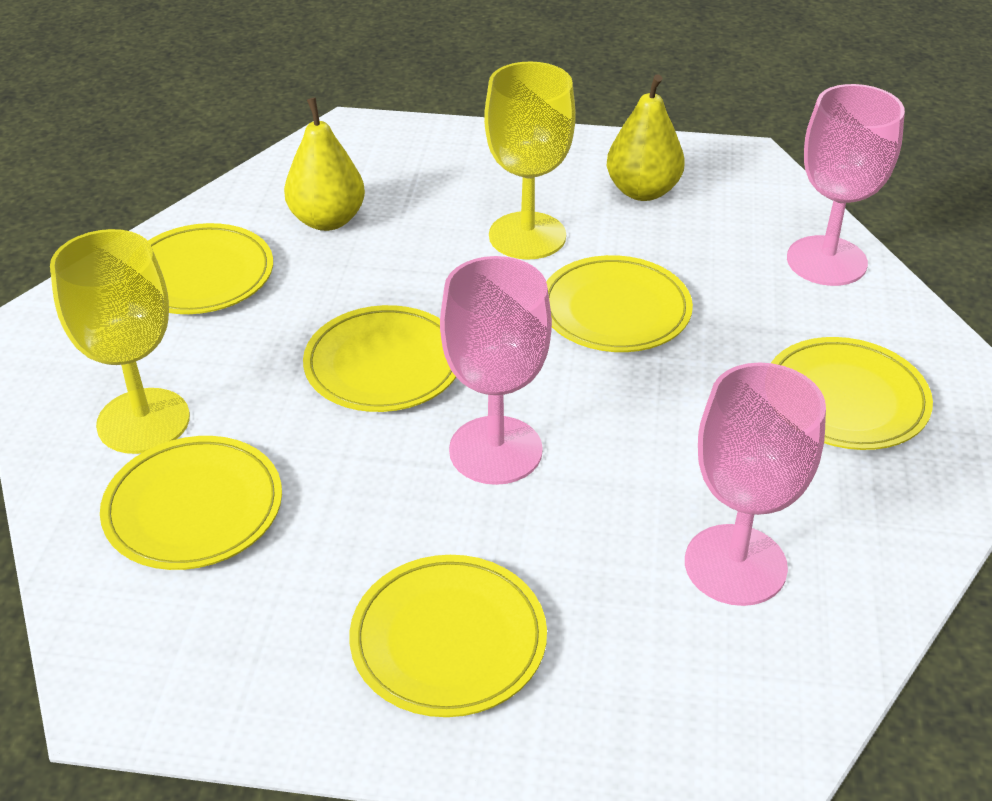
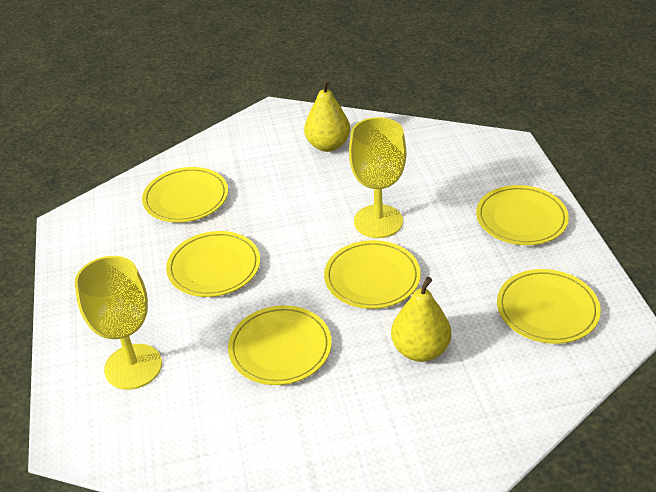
pink goblet: 3 -> 0

